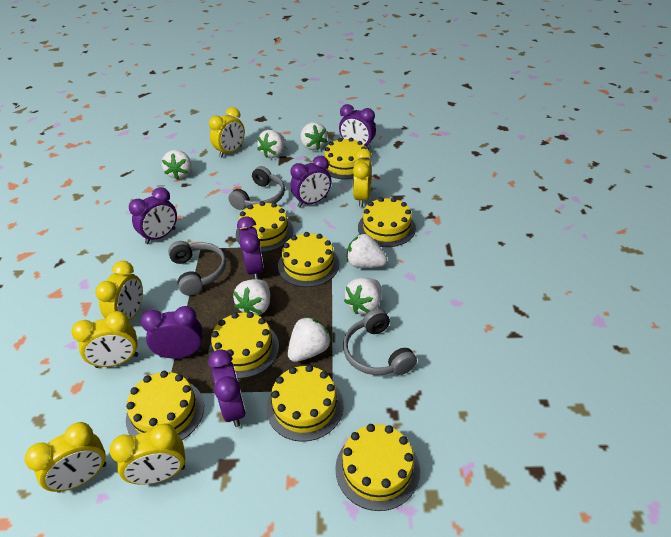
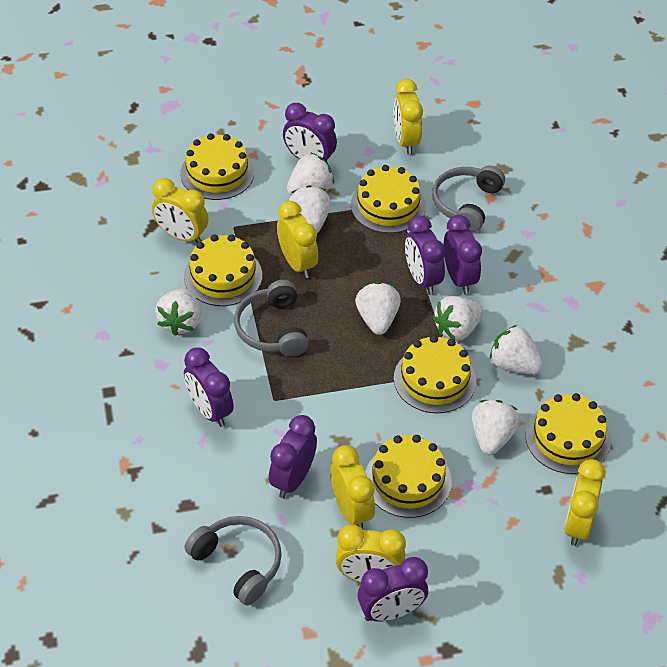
yellow cake: 8 -> 6

